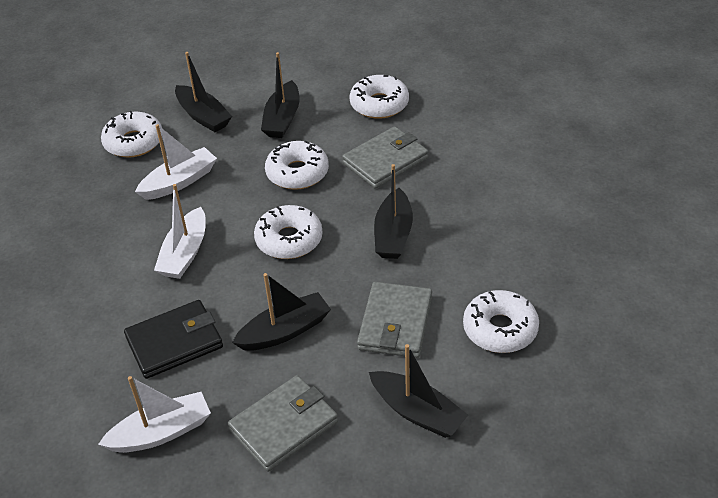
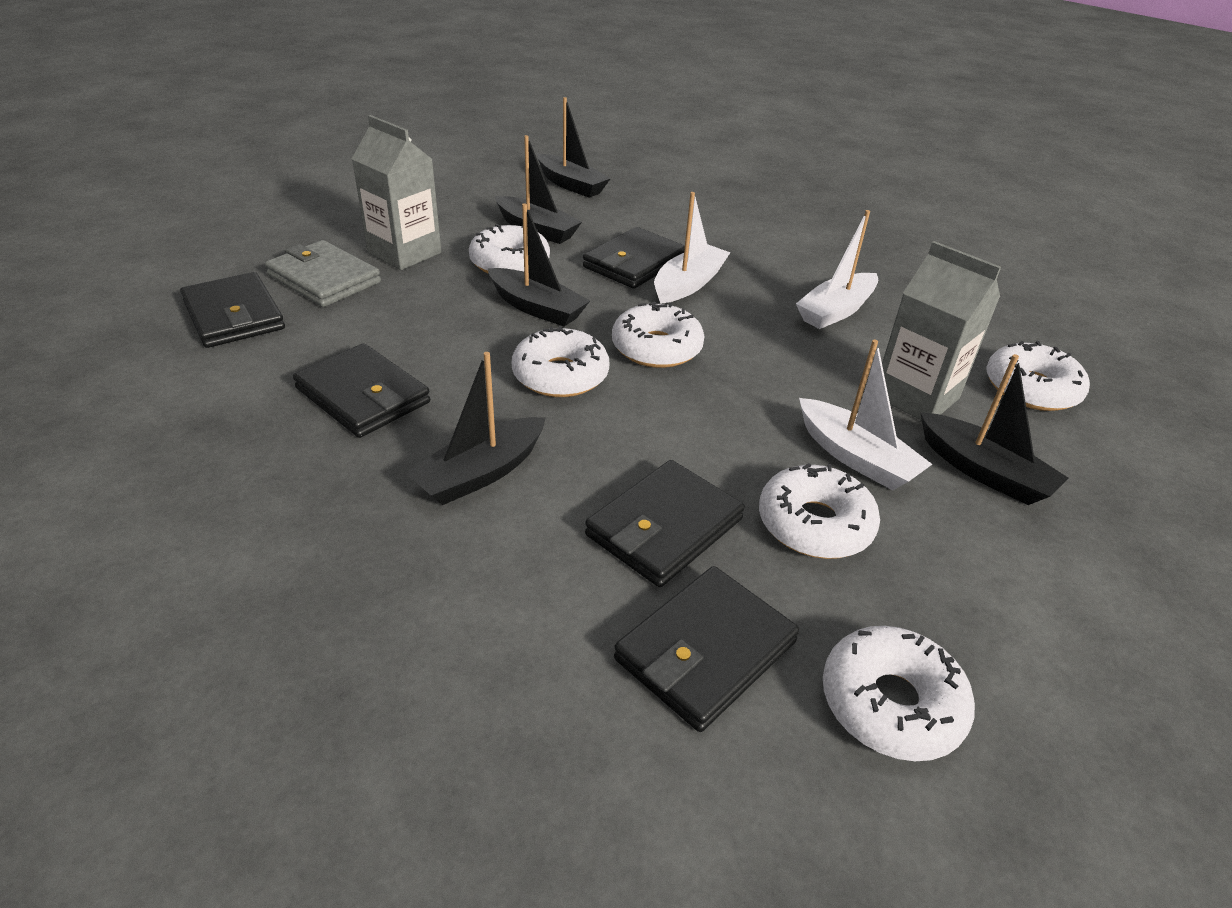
black wallet: 1 -> 5
grey carton: 0 -> 2
grey wallet: 3 -> 1
white donut: 5 -> 6

